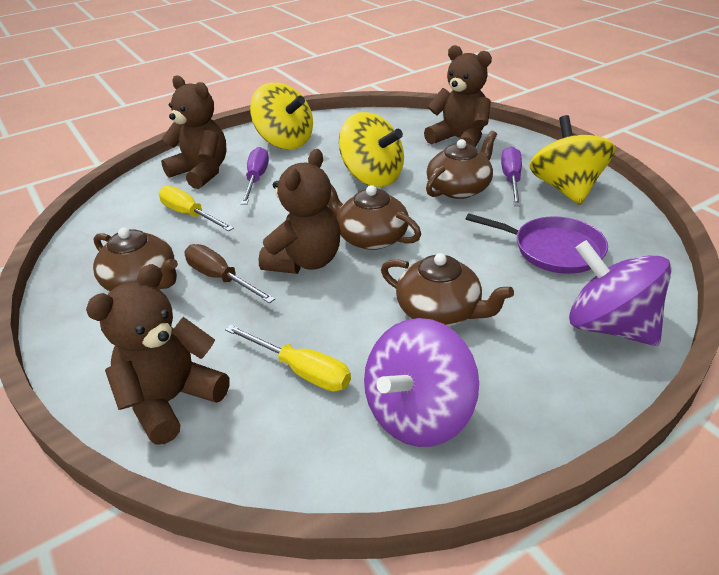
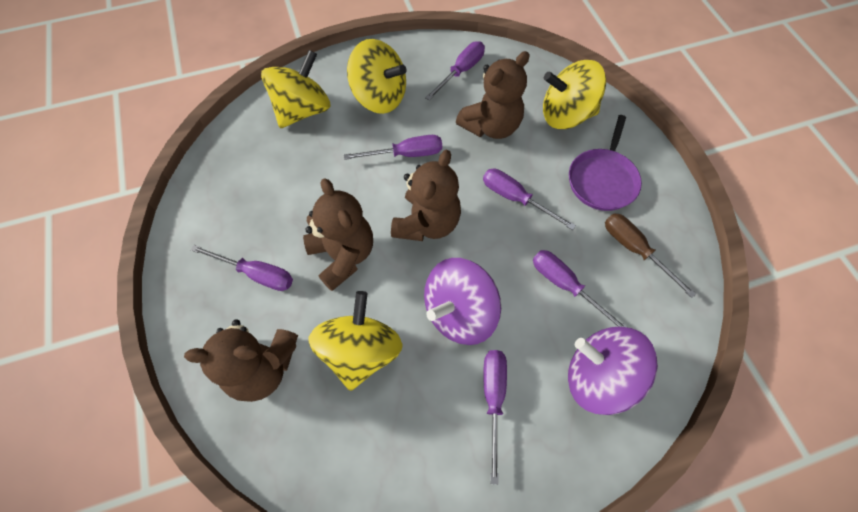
brown teapot: 4 -> 0
purple screwdriver: 2 -> 6
yellow screwdriver: 2 -> 0
yellow spinning top: 3 -> 4

